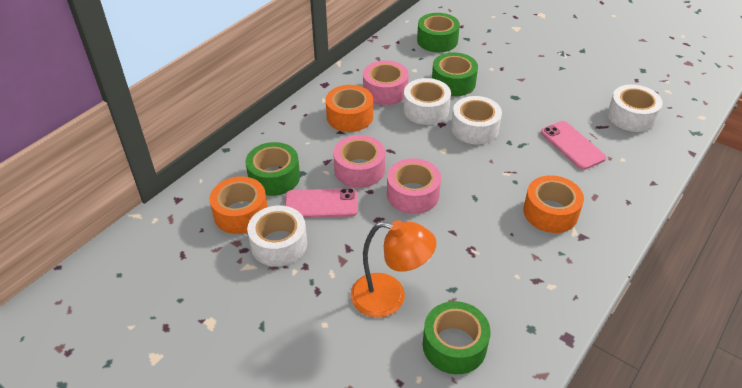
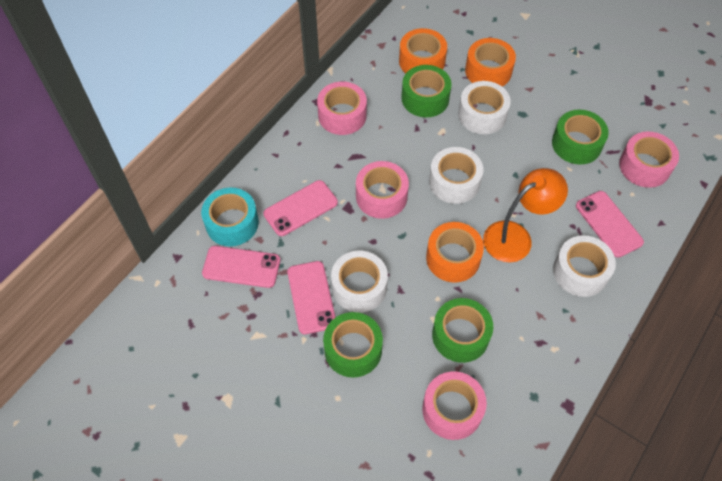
pink phone: 2 -> 4
pink tape: 3 -> 4
turquoise tape: 0 -> 1

